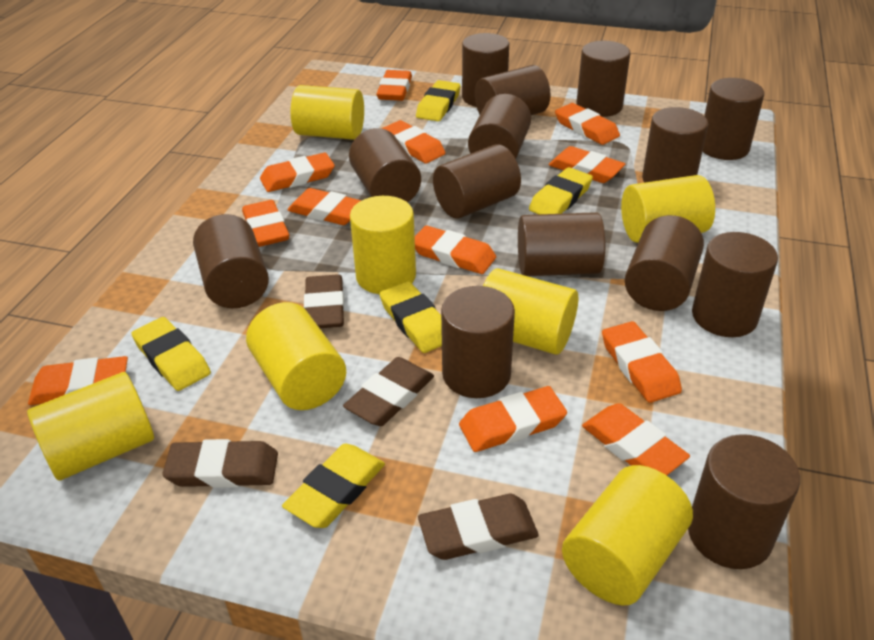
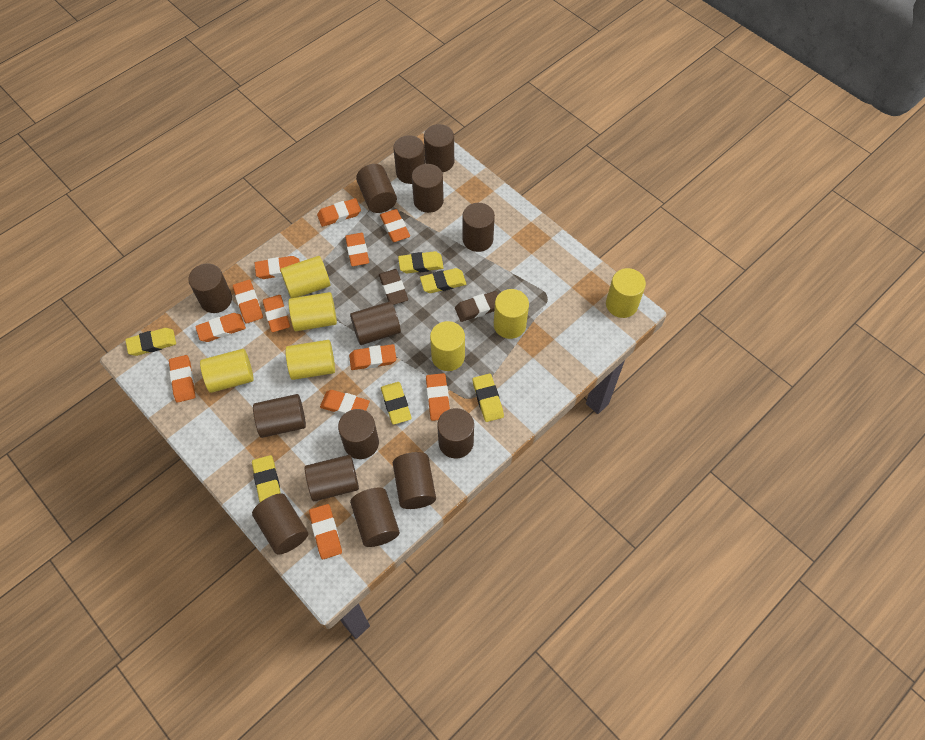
brown eraser: 4 -> 2
yellow eraser: 5 -> 6

